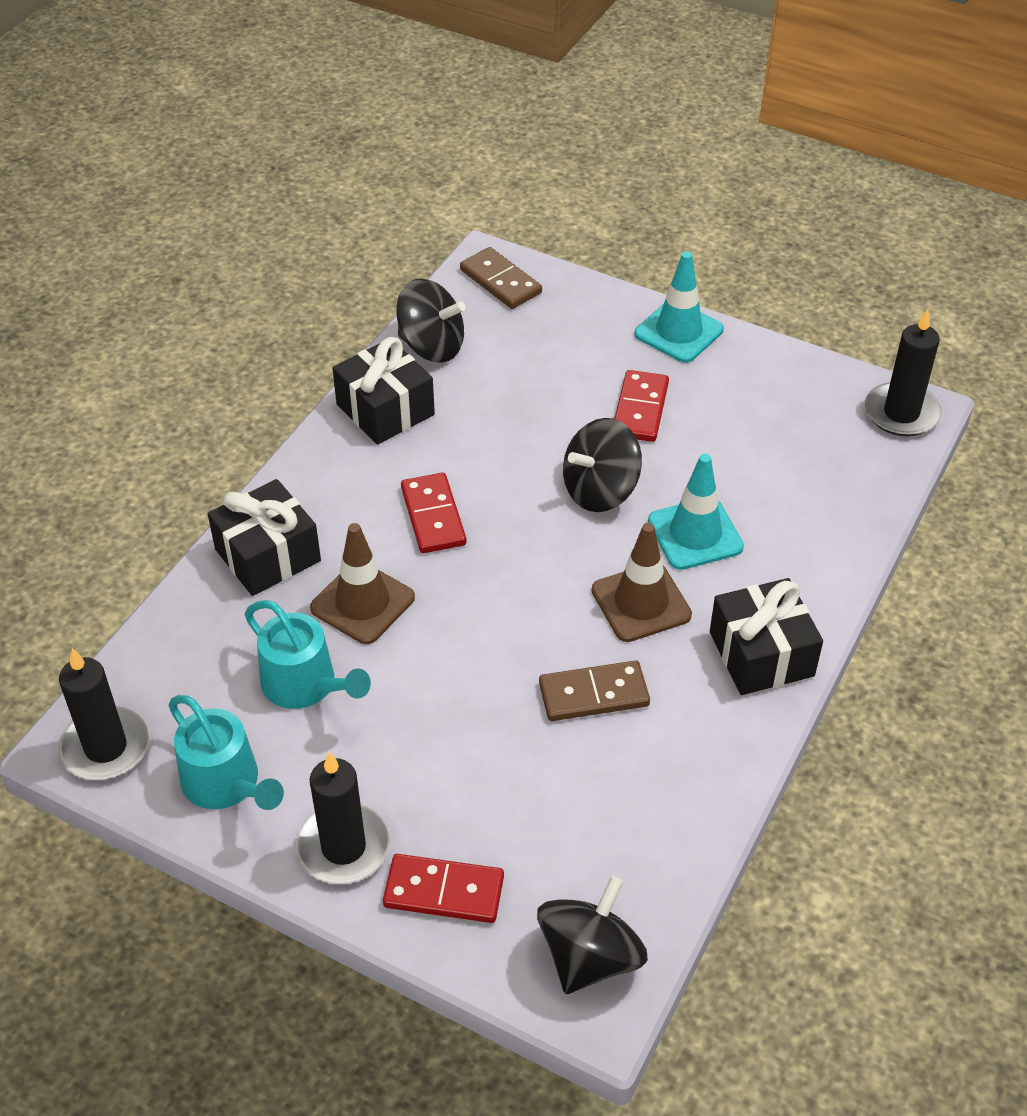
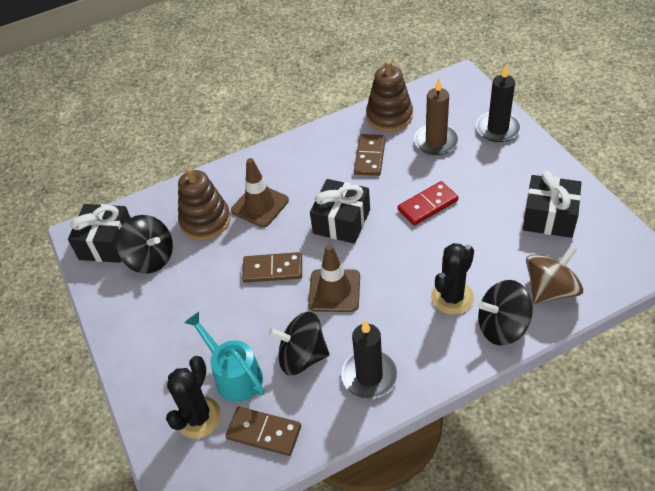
black cactus: 0 -> 2
black candle: 3 -> 2
brown candle: 0 -> 1
brown domino: 2 -> 3
brown spinning top: 0 -> 1
brown stacking toy: 0 -> 2
red domino: 3 -> 1
turquoise traffic cone: 2 -> 0
turquoise watering can: 2 -> 1

